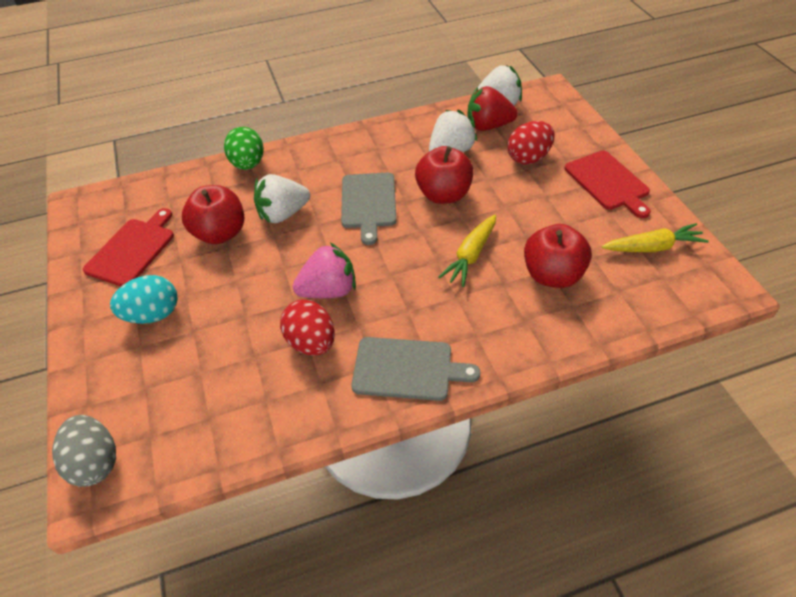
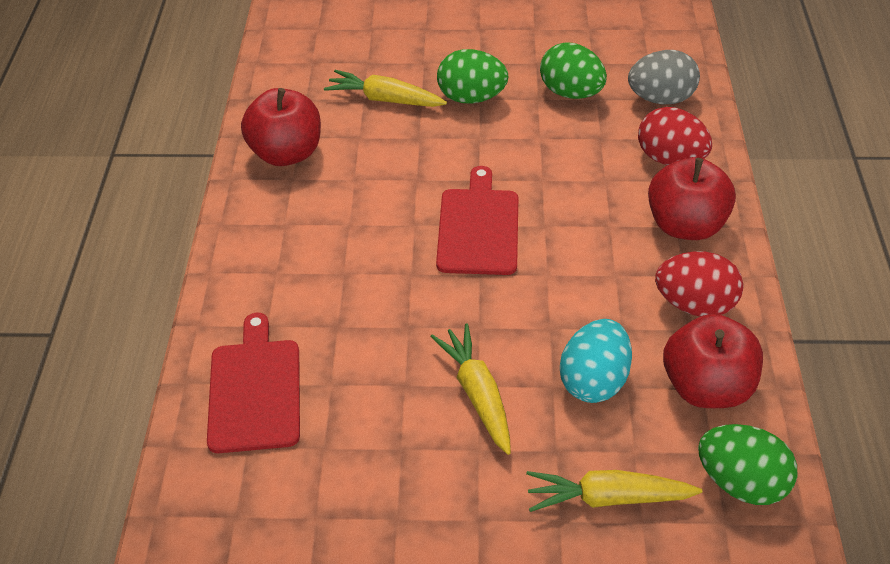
green egg: 1 -> 3
grey cutting board: 2 -> 0
pink strawberry: 1 -> 0
red strawberry: 1 -> 0
white strawberry: 3 -> 0
yellow carrot: 2 -> 3

